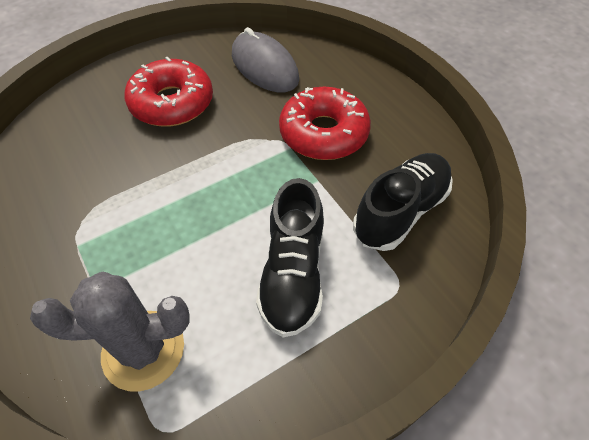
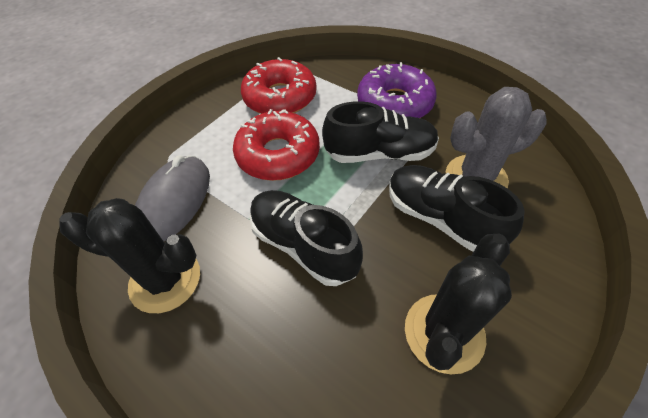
black cactus: 0 -> 2
black shoe: 2 -> 3
purple donut: 0 -> 1

